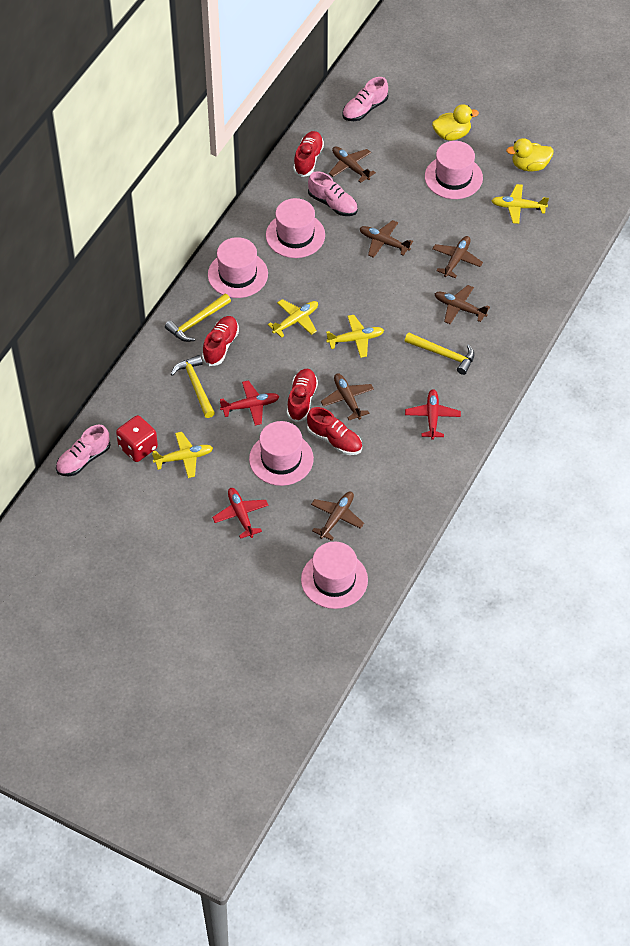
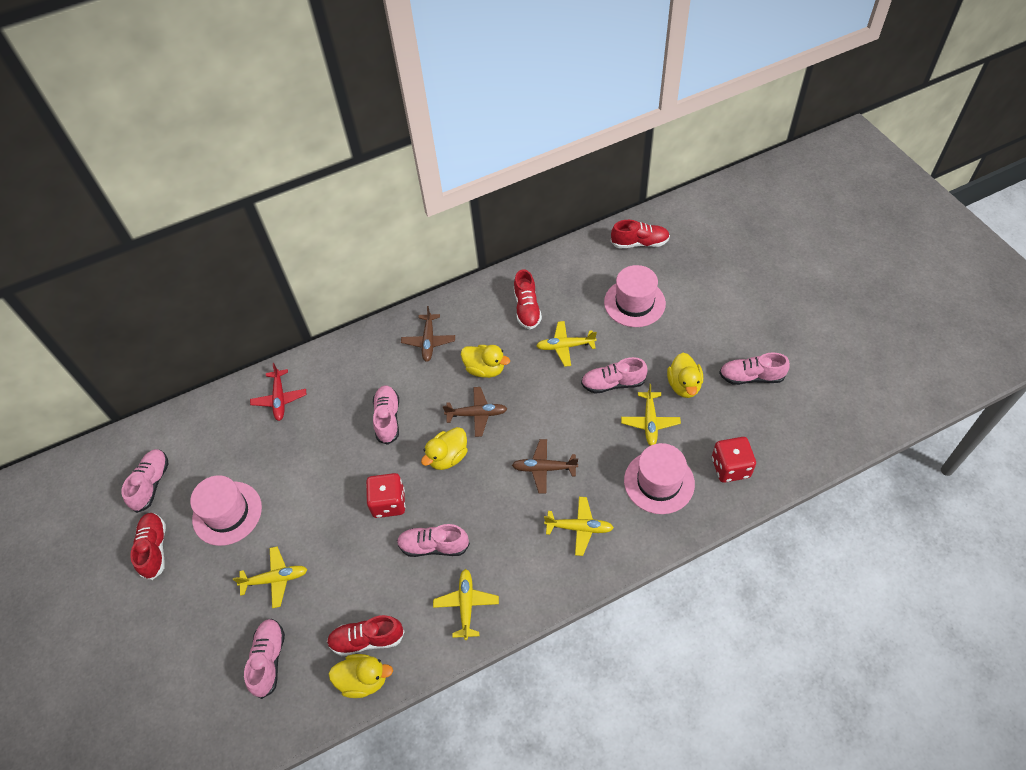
brown plane: 6 -> 3
pink hat: 5 -> 3
pink shoe: 3 -> 6
red dice: 1 -> 2
red plane: 3 -> 1
yellow duck: 2 -> 4
yellow hammer: 3 -> 0
yellow plane: 4 -> 5

